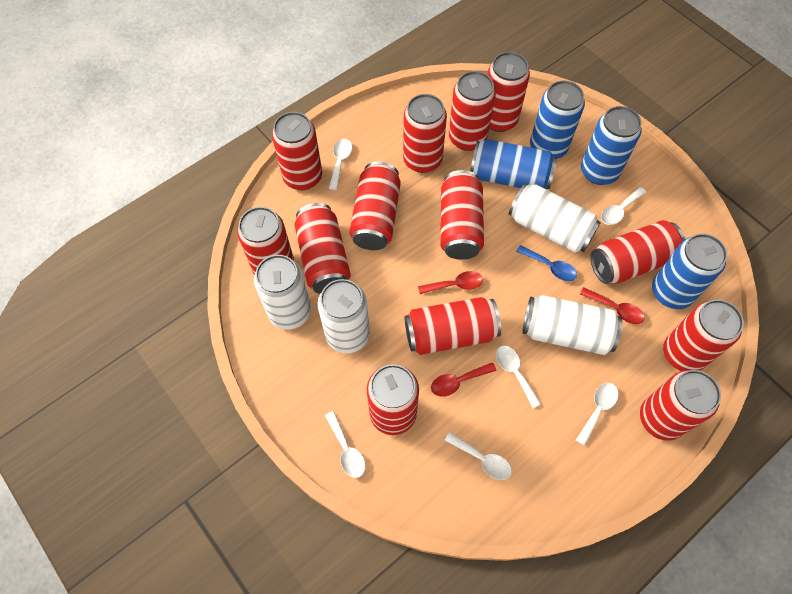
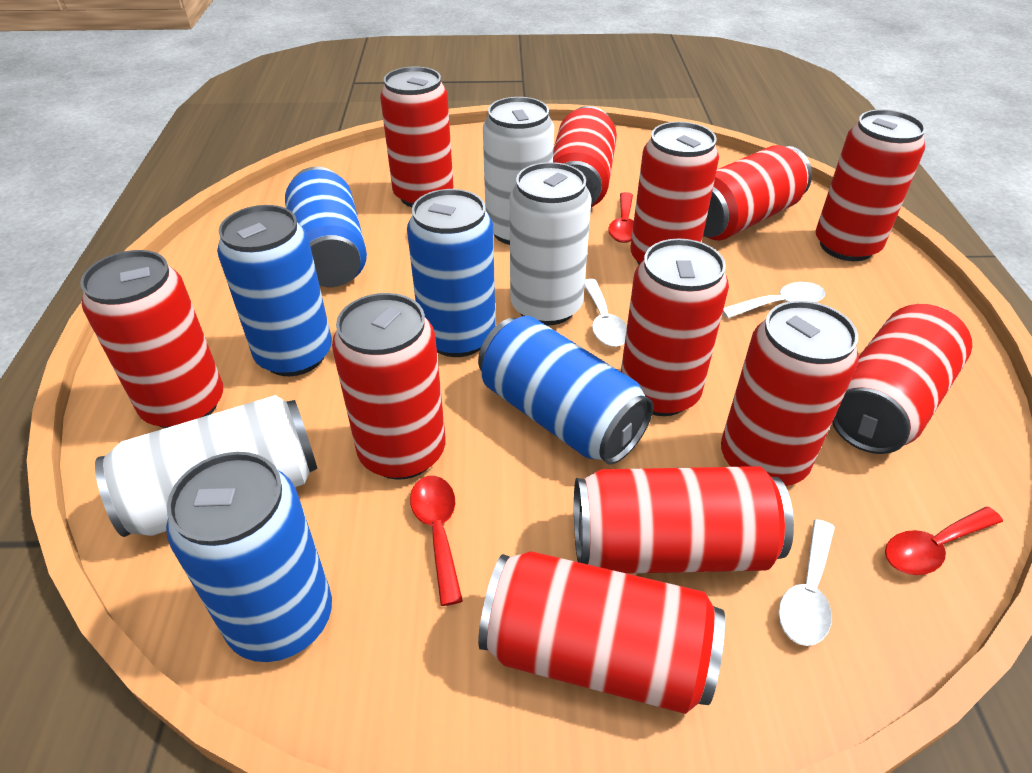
blue can: 4 -> 5
blue spoon: 1 -> 0
red can: 13 -> 12
white can: 4 -> 3
white spoon: 6 -> 3

